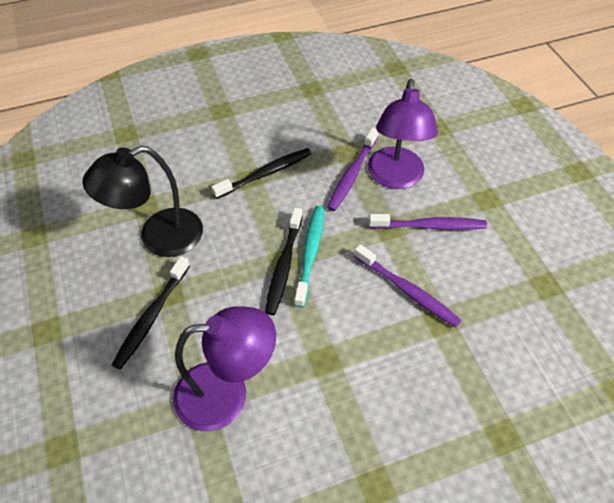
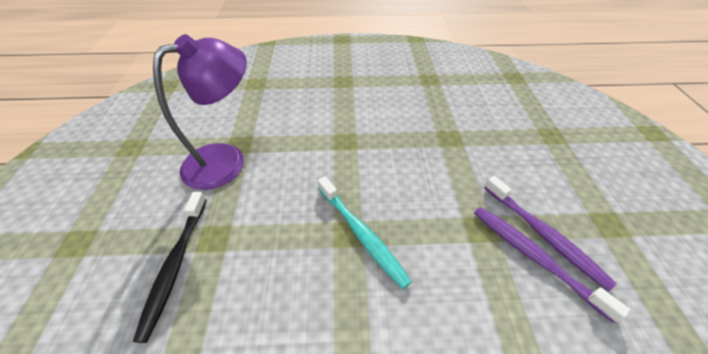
black lamp: 1 -> 0
black toothbrush: 3 -> 1
purple lamp: 2 -> 1
purple toothbrush: 3 -> 2

